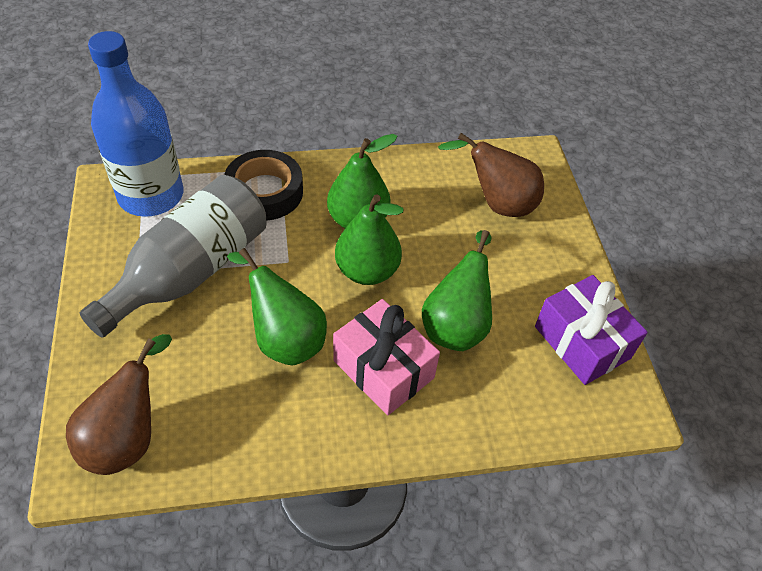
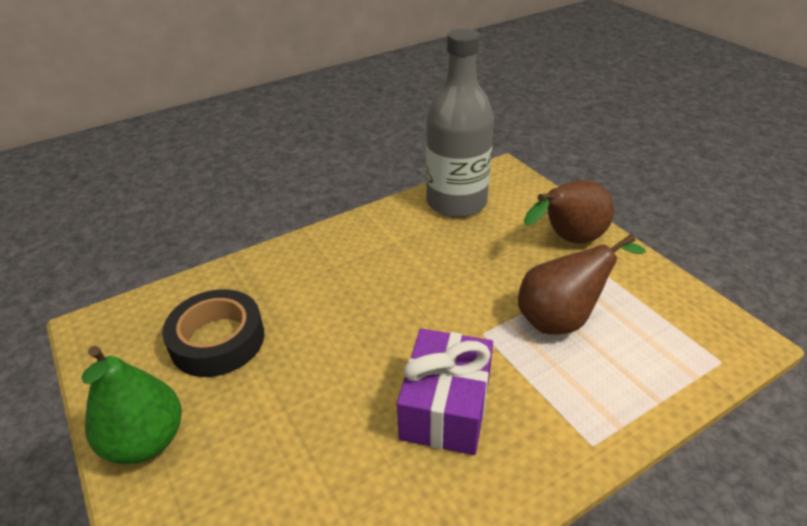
blue bottle: 1 -> 0
green pear: 4 -> 1
pink gift: 1 -> 0

